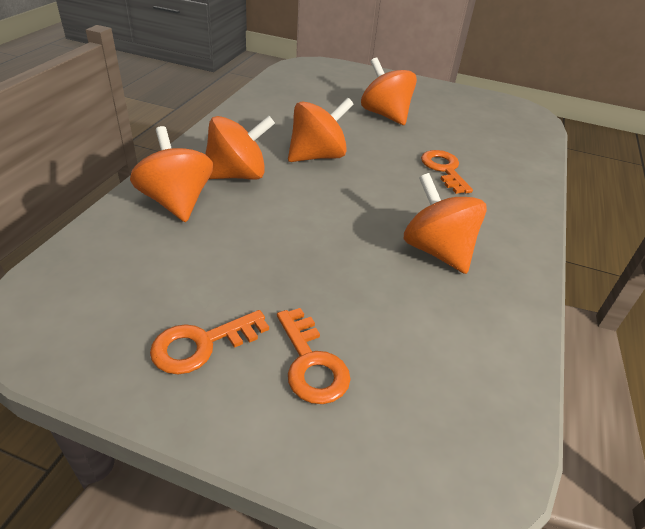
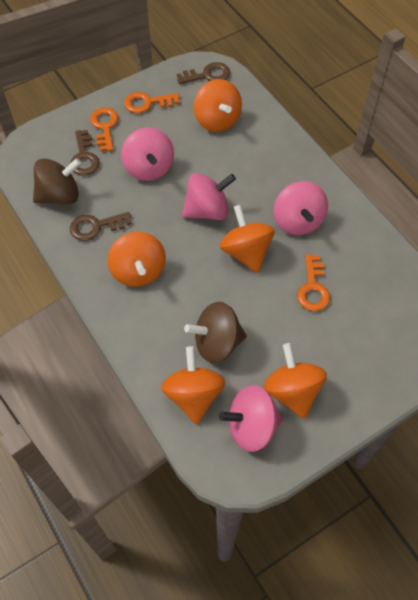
brown key: 0 -> 3
brown spinning top: 0 -> 2
pink spinning top: 0 -> 4

